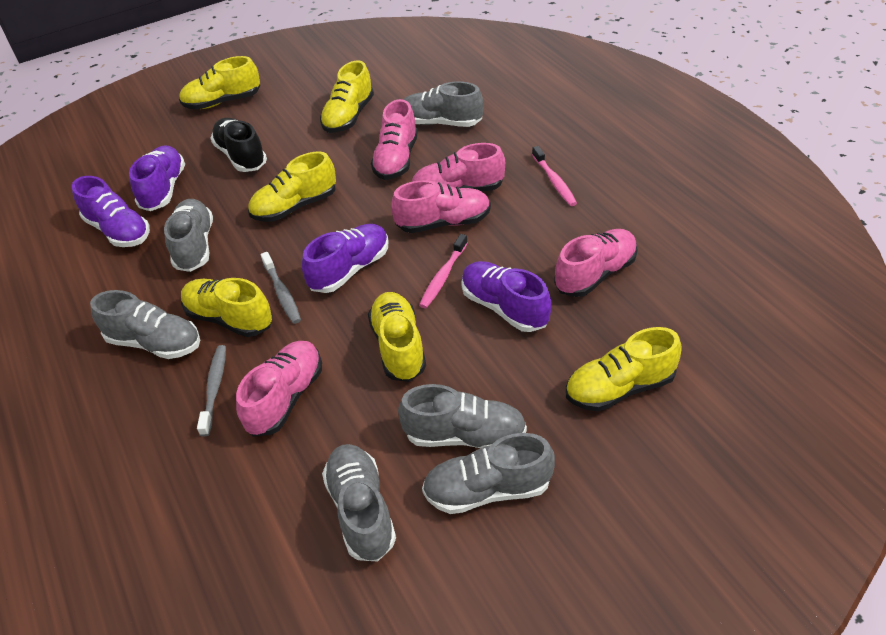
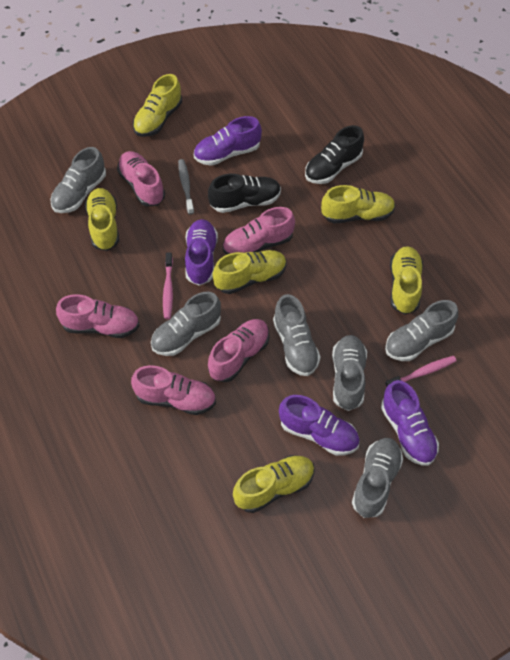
black shoe: 1 -> 2
grey toothbrush: 2 -> 1

